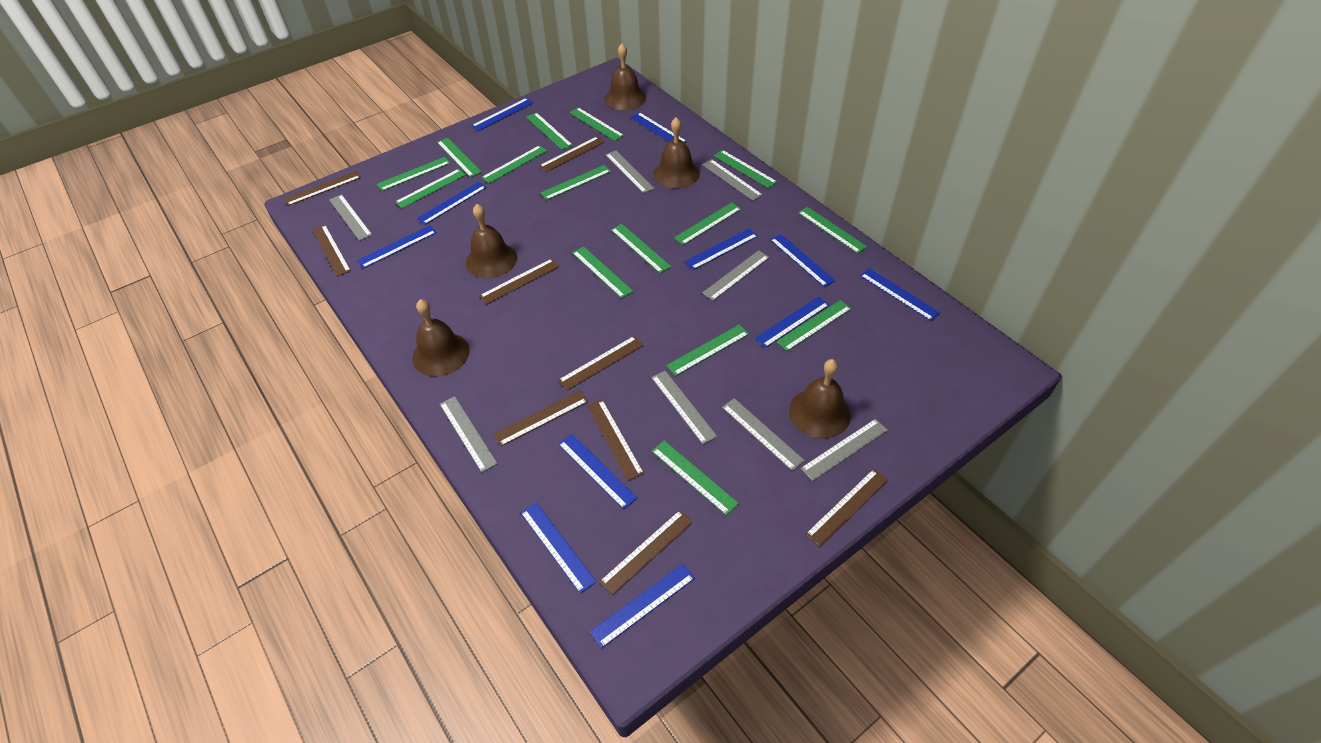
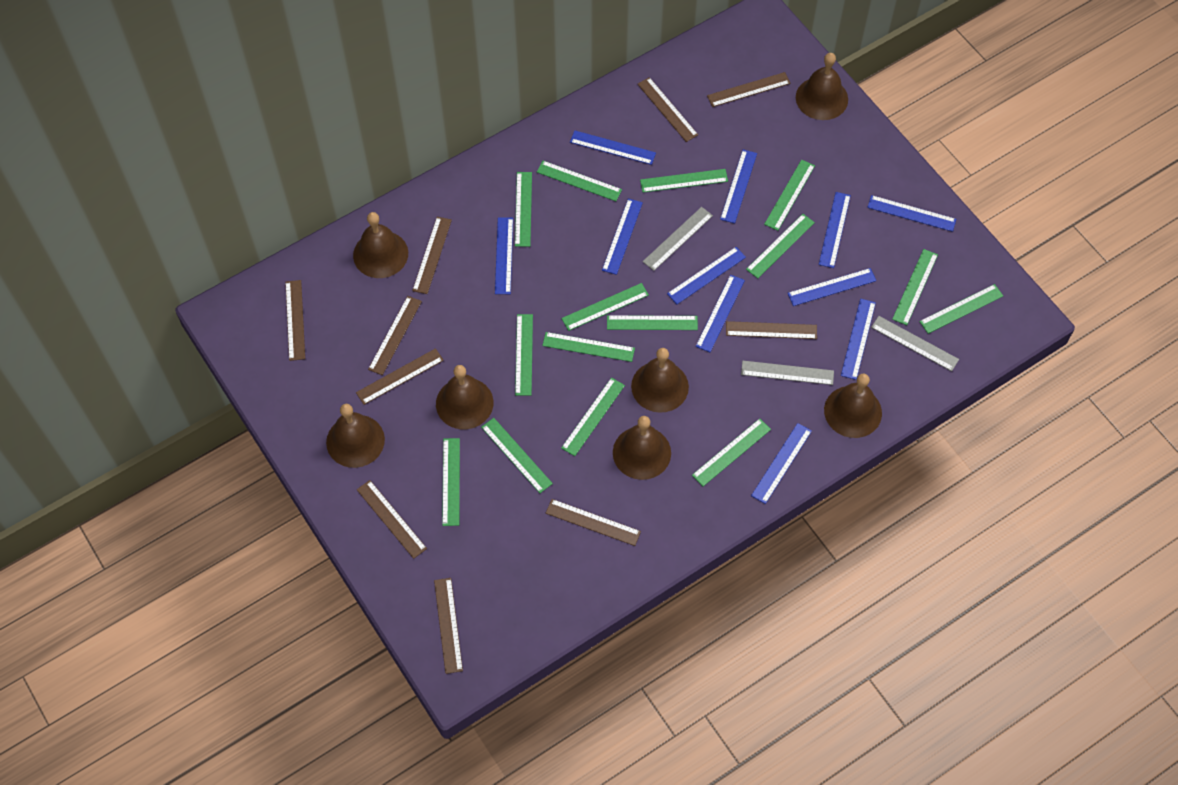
brown bell: 5 -> 7
brown ruler: 9 -> 10
grey ruler: 8 -> 3

